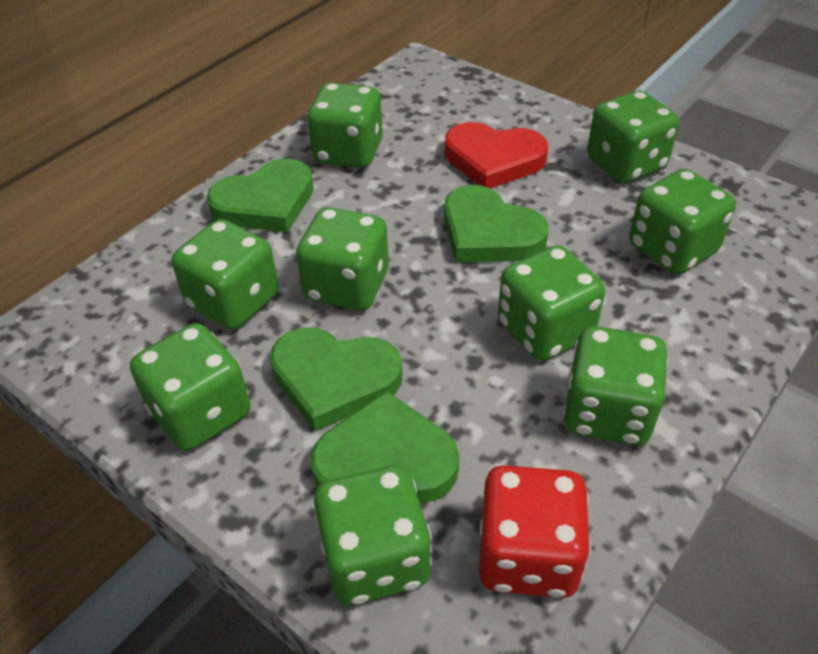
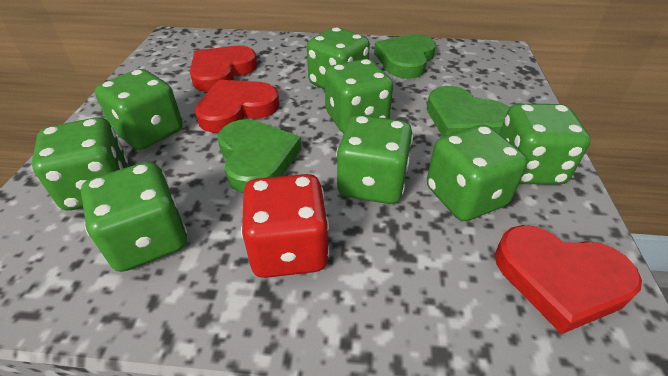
green dice: 9 -> 8
green heart: 4 -> 3
red heart: 1 -> 3

